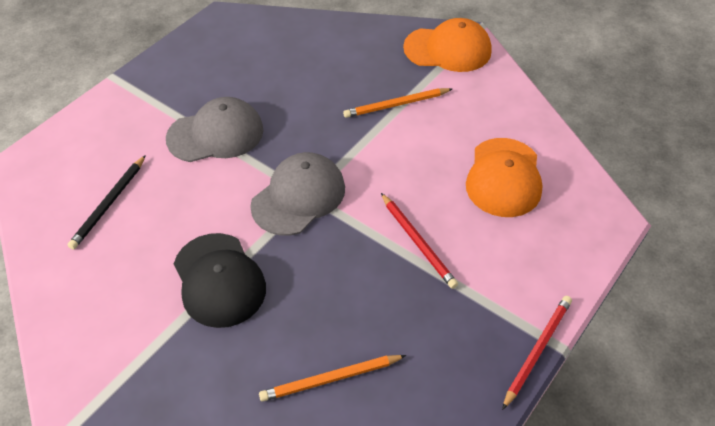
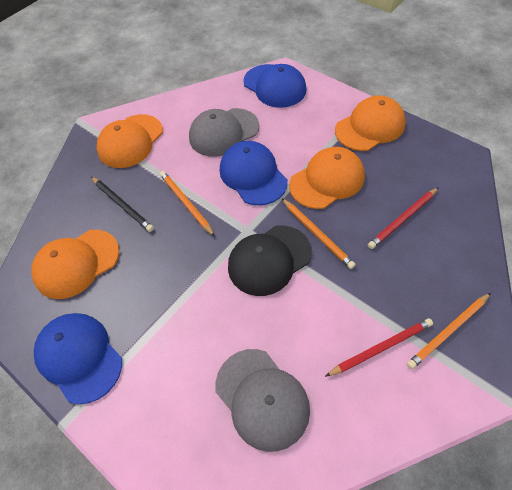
blue cap: 0 -> 3
orange cap: 2 -> 4
orange pencil: 2 -> 3

